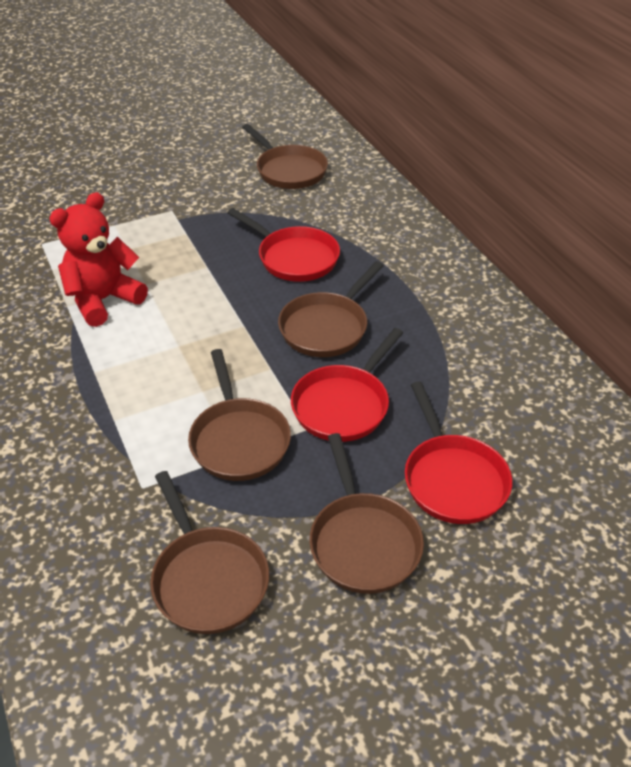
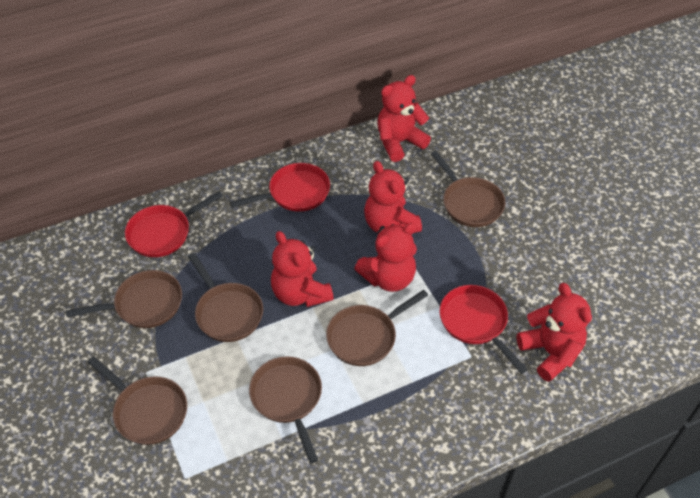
brown pan: 5 -> 6
red teddy bear: 1 -> 5

